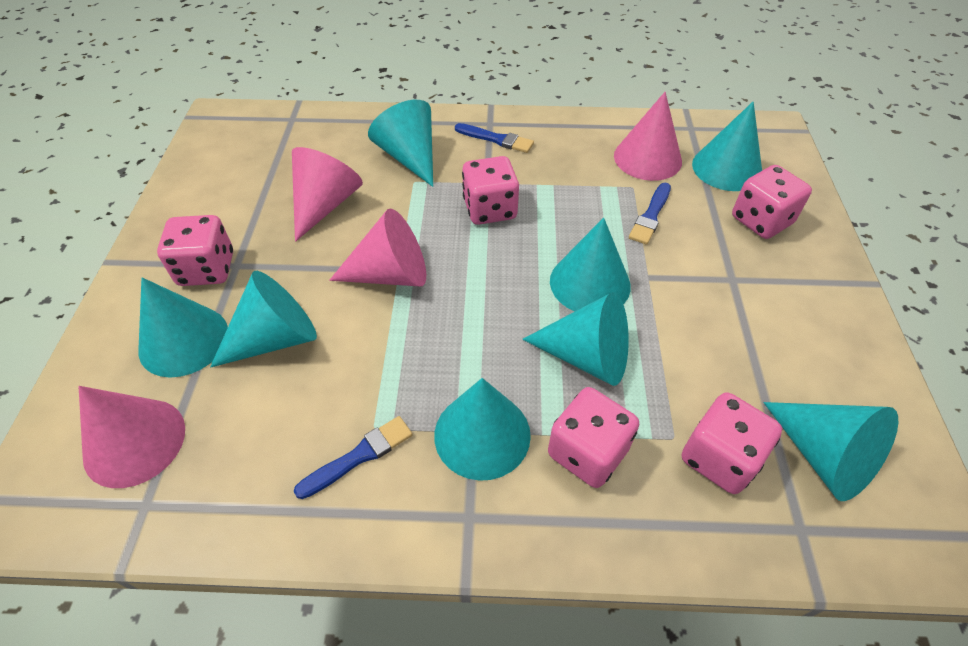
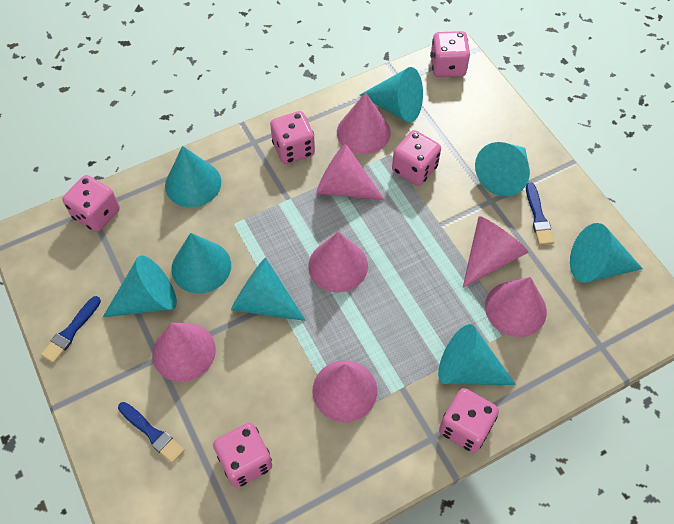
pink cone: 4 -> 7
pink dice: 5 -> 6

